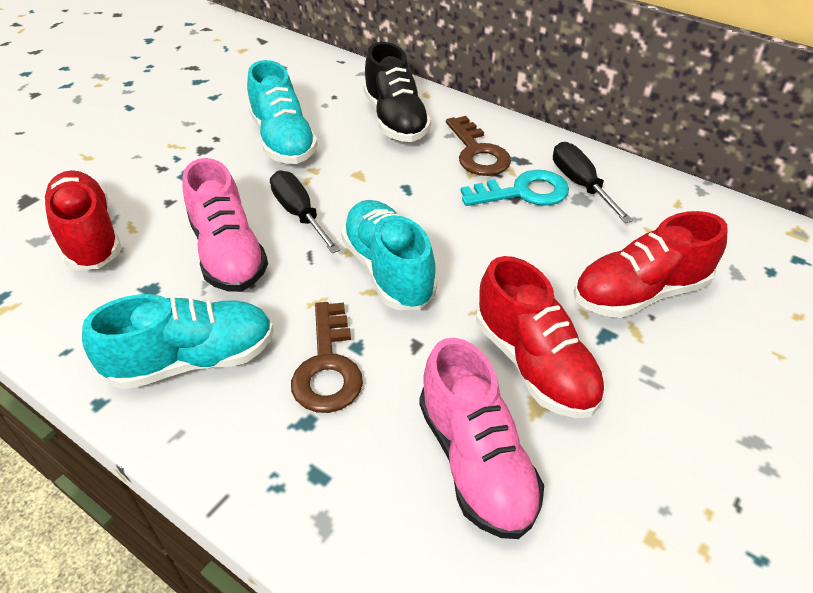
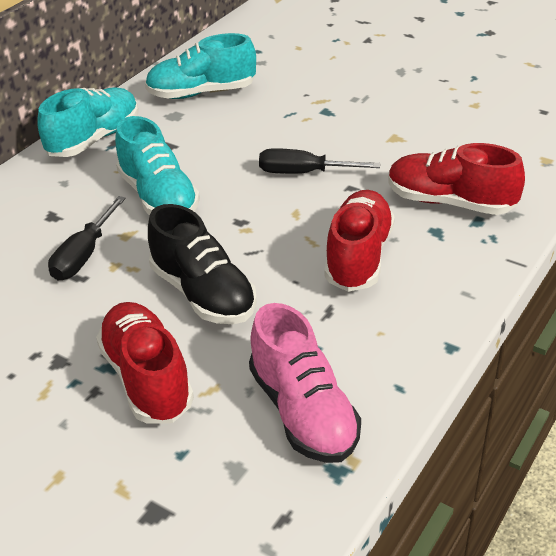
brown key: 2 -> 0
pink shoe: 2 -> 1
turquoise key: 1 -> 0

